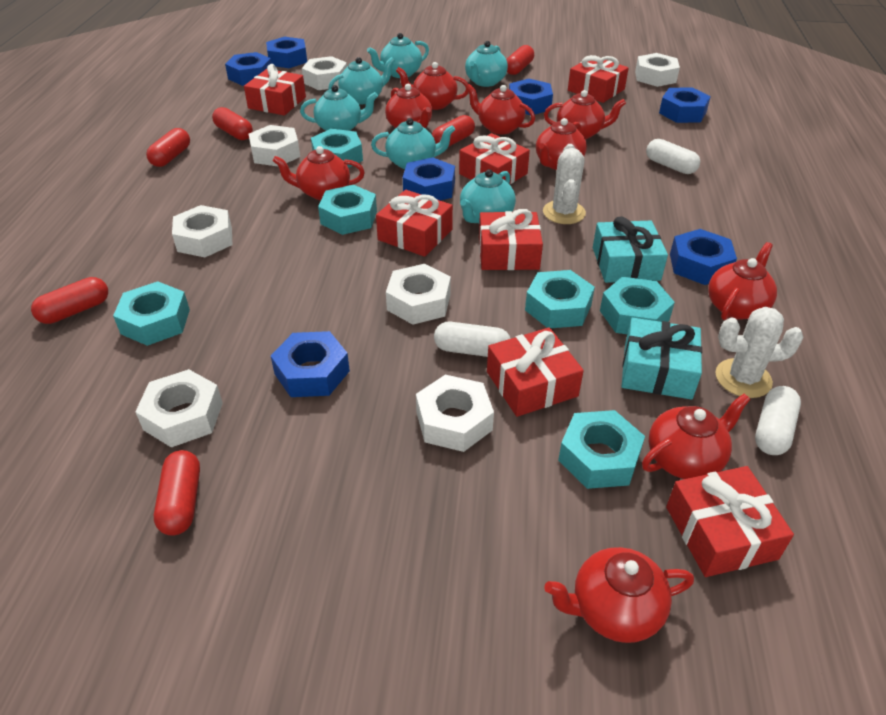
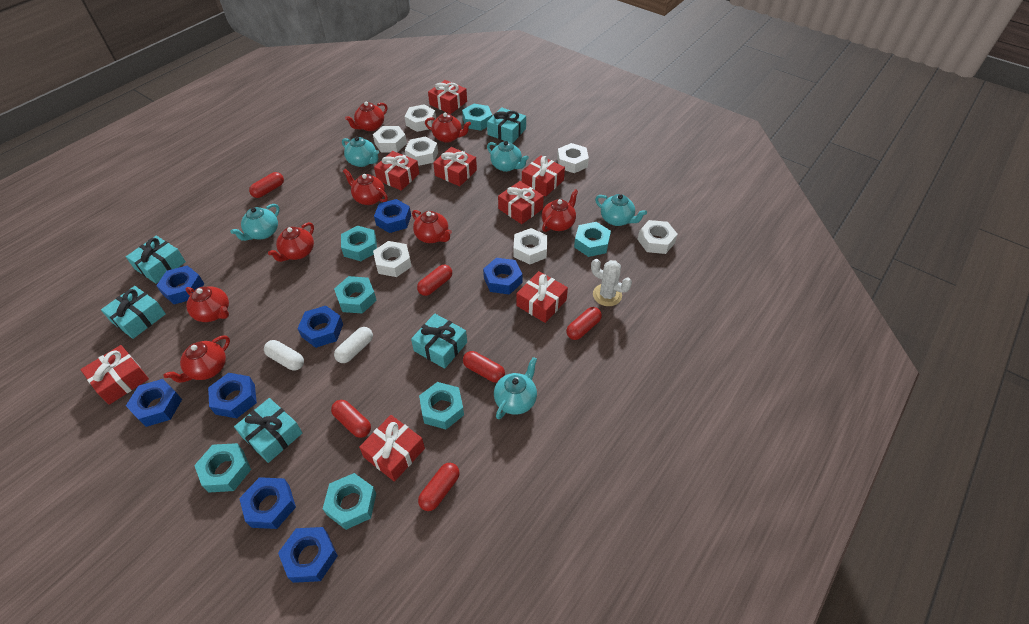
blue nut: 7 -> 8
red gift: 7 -> 8
red teapot: 9 -> 8
turquoise gift: 2 -> 5
turquoise nut: 6 -> 7
turquoise teapot: 6 -> 5
white cactus: 2 -> 1
white capsule: 3 -> 2

